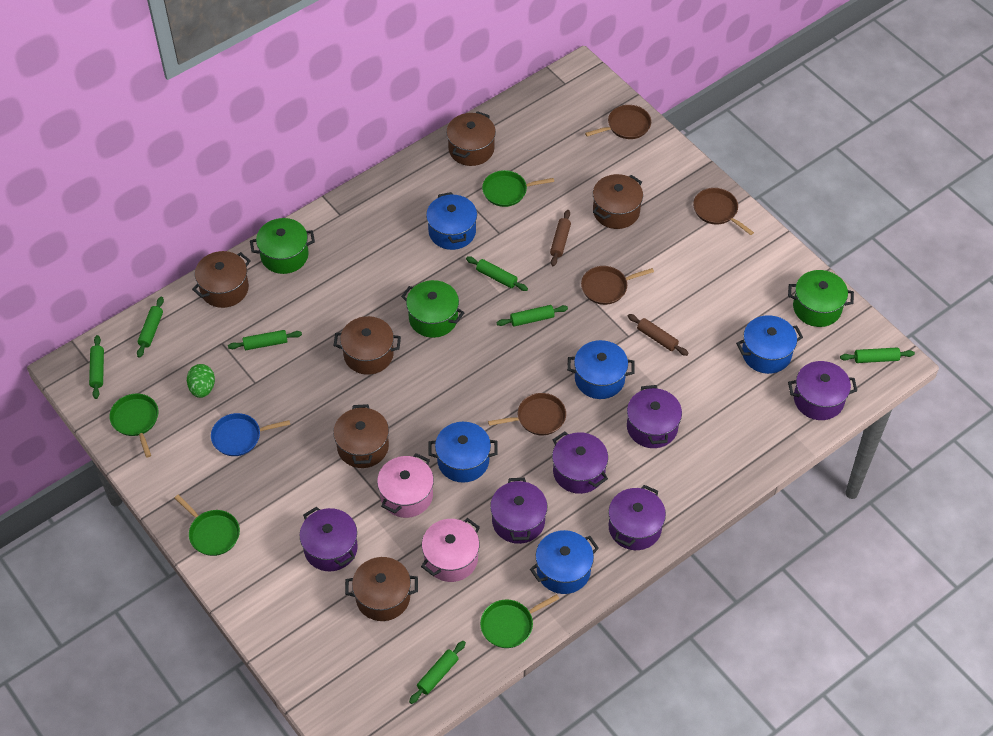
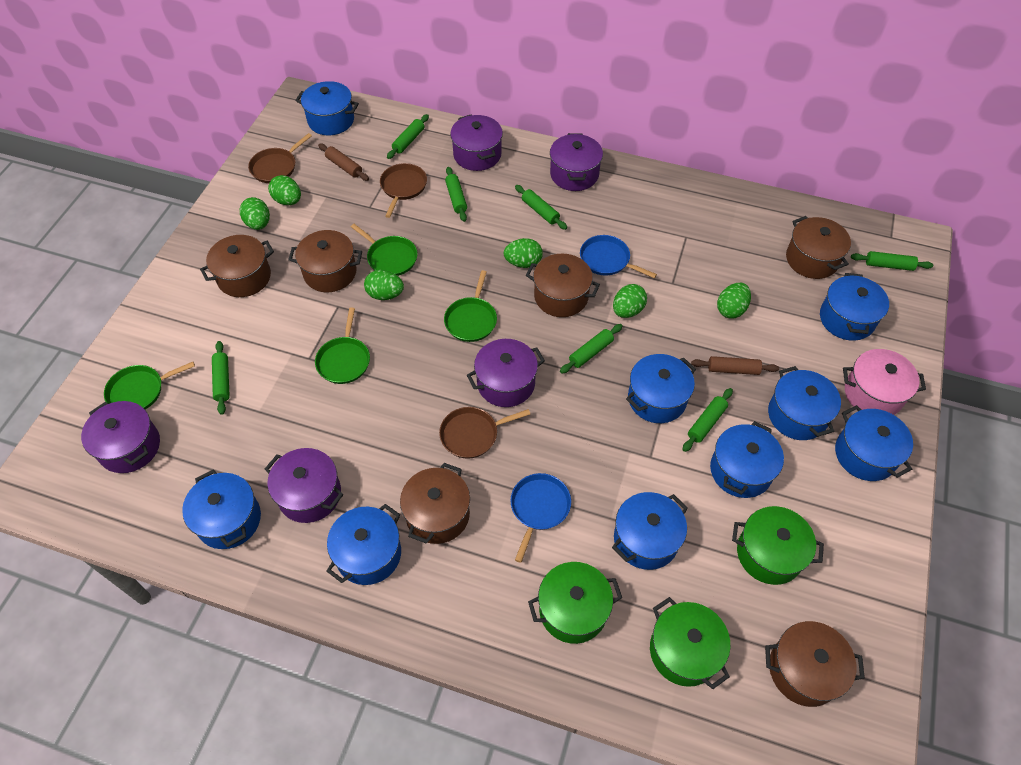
blue pan: 1 -> 2
blue pot: 5 -> 9
brown pan: 4 -> 3
green egg: 1 -> 6
pink pot: 2 -> 1
purple pot: 6 -> 5

